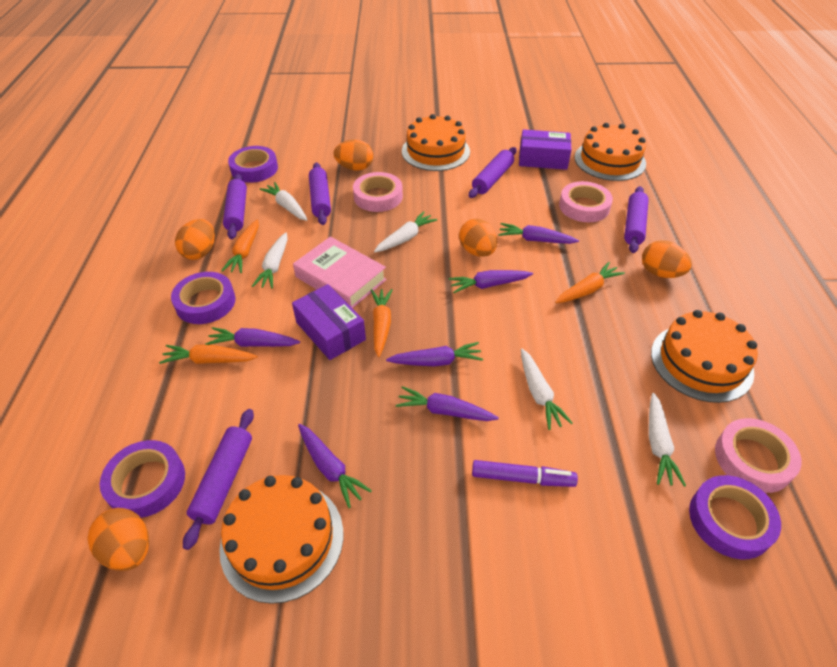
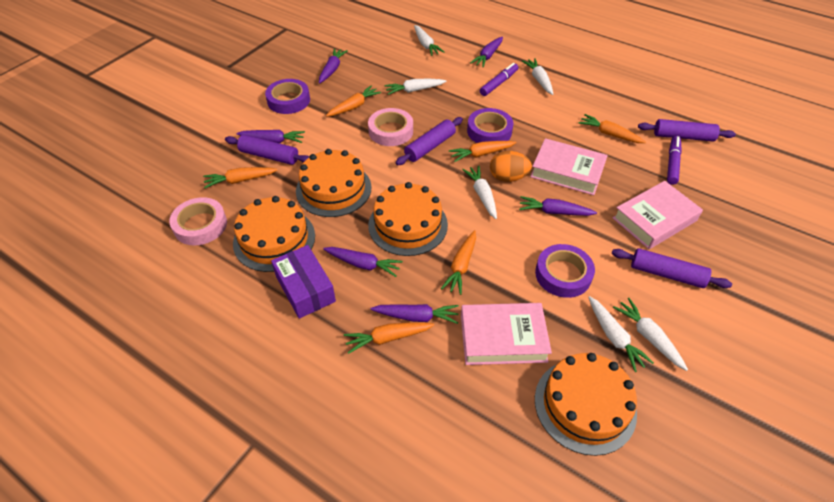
orange carrot: 4 -> 6
orange egg: 5 -> 1
pink book: 1 -> 3
pink tape: 3 -> 2
purple box: 2 -> 1
purple marker: 1 -> 2
purple rolling pin: 5 -> 4
purple tape: 4 -> 3
white carrot: 5 -> 6

